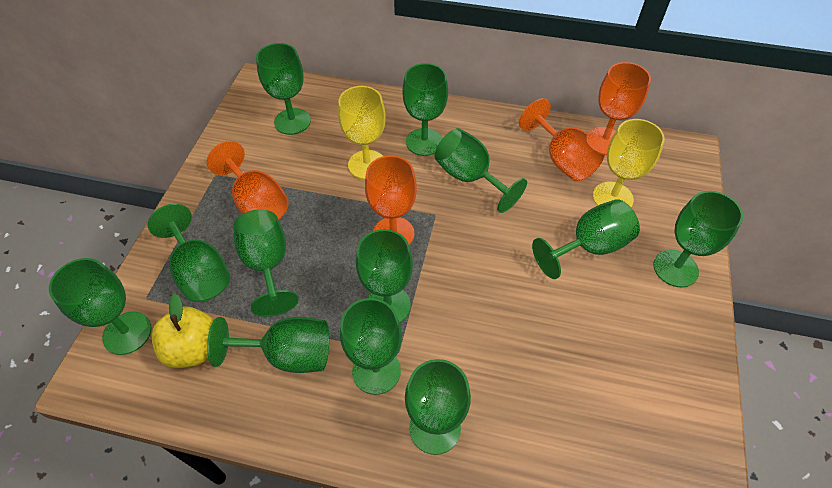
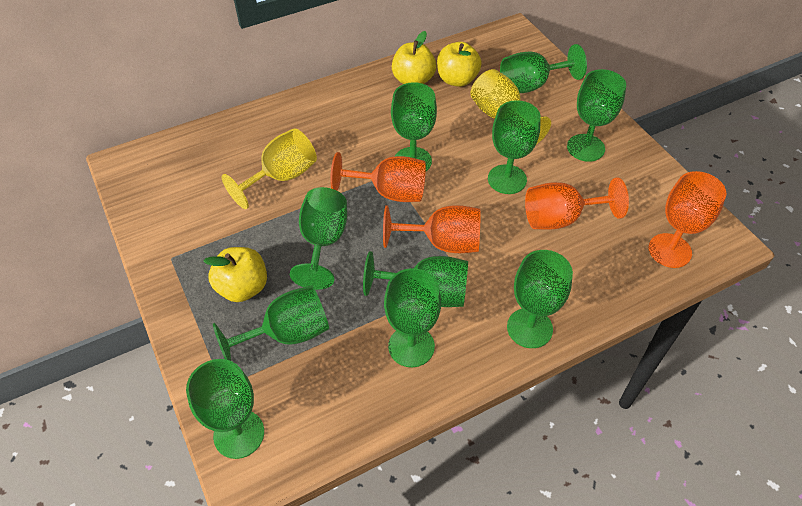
green goblet: 12 -> 10
yellow apple: 1 -> 3

